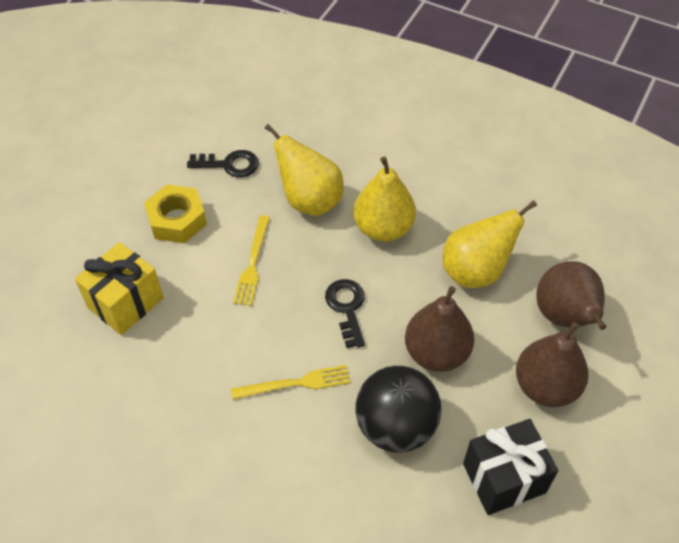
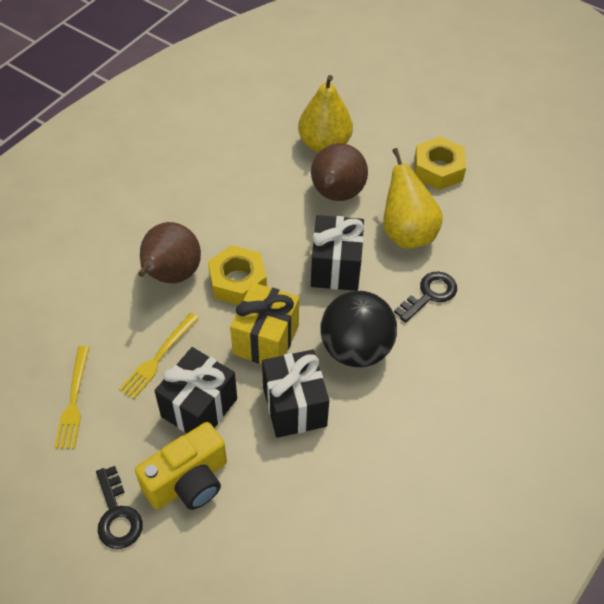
black gift: 1 -> 3
brown pear: 3 -> 2
yellow camera: 0 -> 1
yellow nut: 1 -> 2
yellow pear: 3 -> 2

